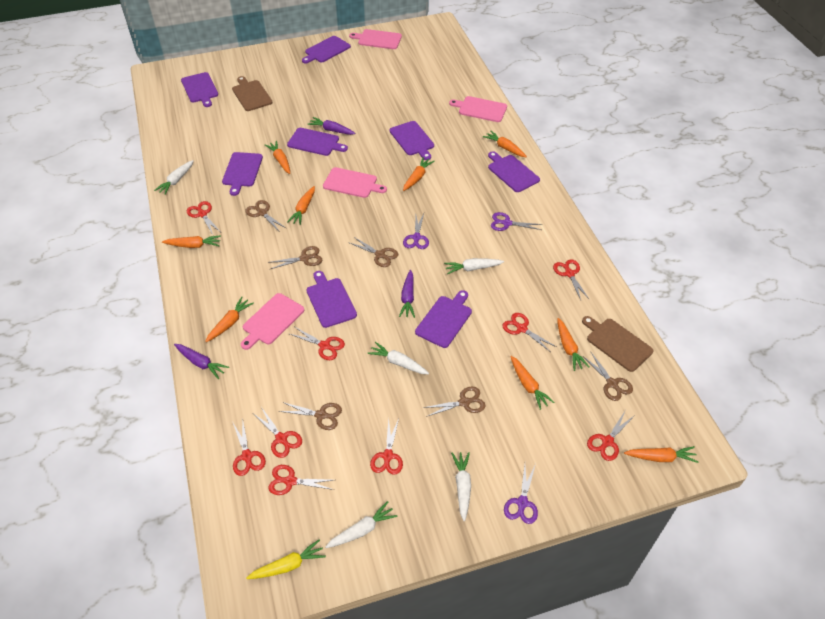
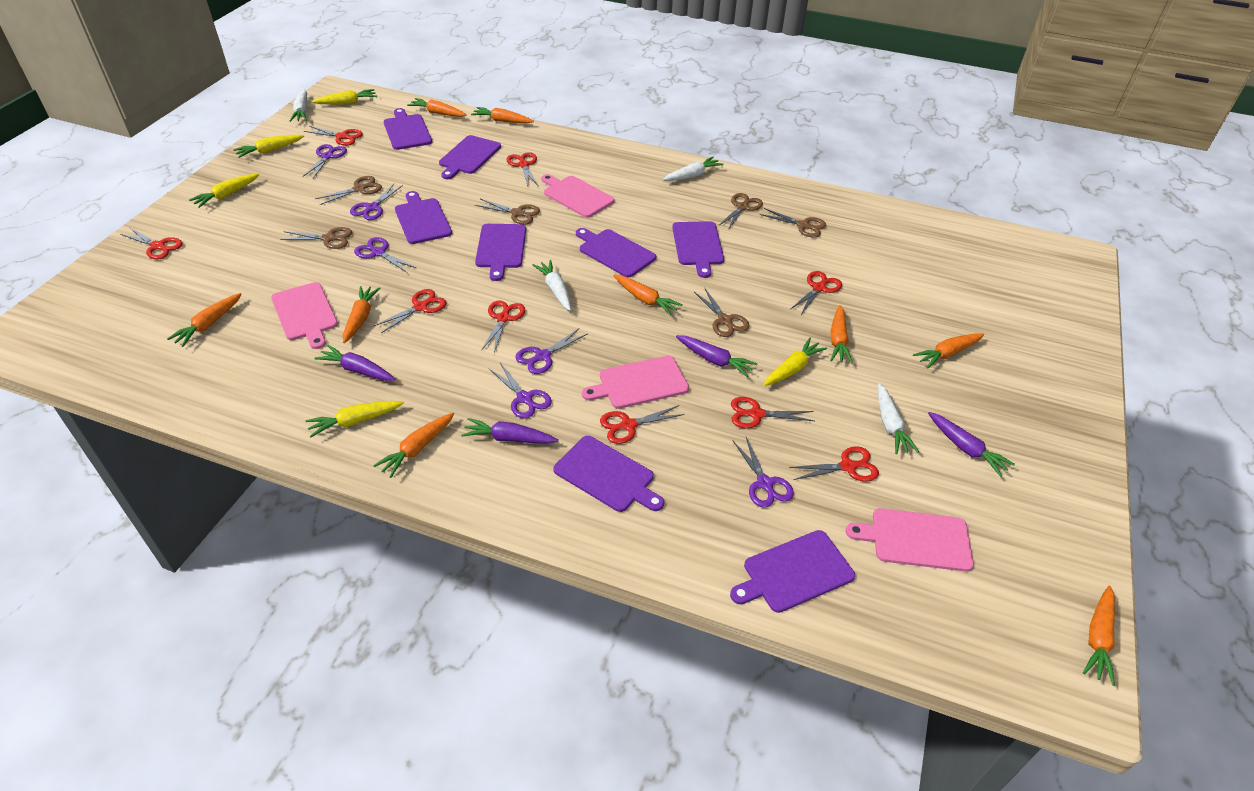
brown cutting board: 2 -> 0
purple carrot: 3 -> 4
purple scissors: 3 -> 6
white carrot: 5 -> 4
yellow carrot: 1 -> 5

